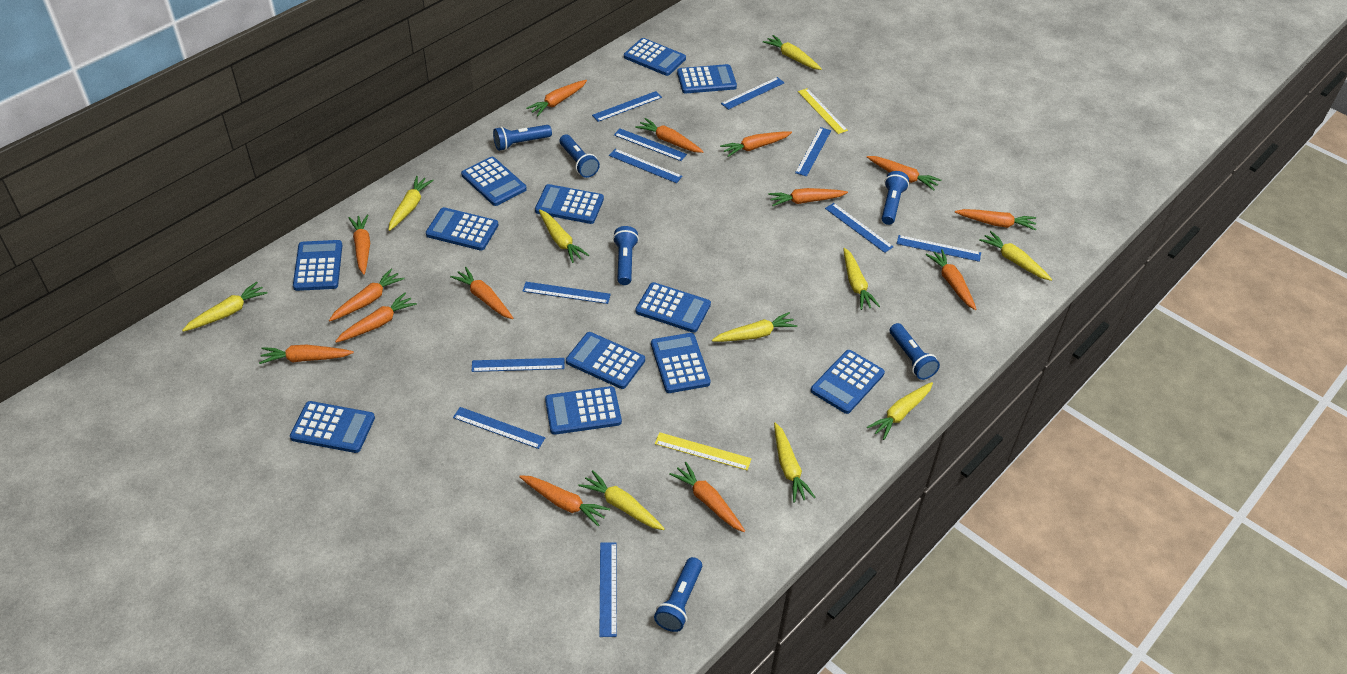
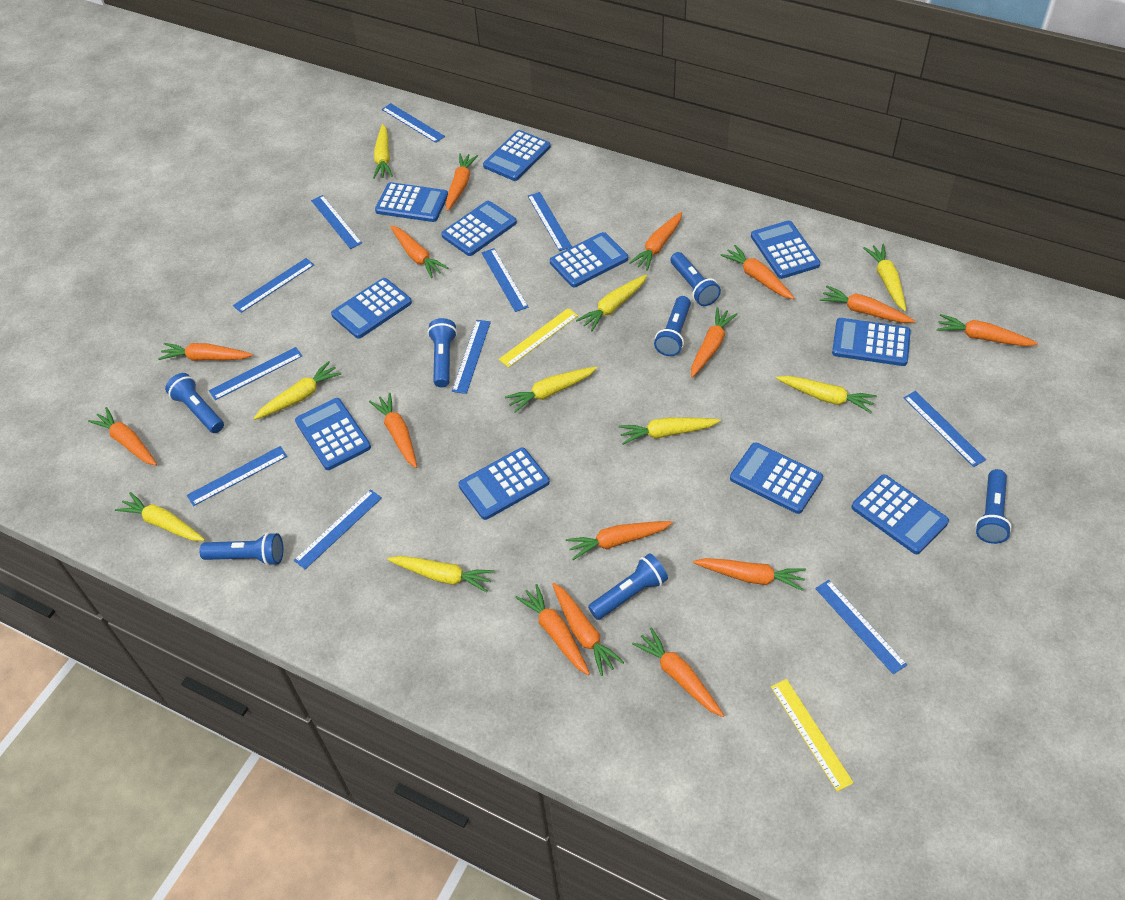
blue calculator: 12 -> 11
blue flashlight: 6 -> 7
orange carrot: 14 -> 15
yellow carrot: 10 -> 9

